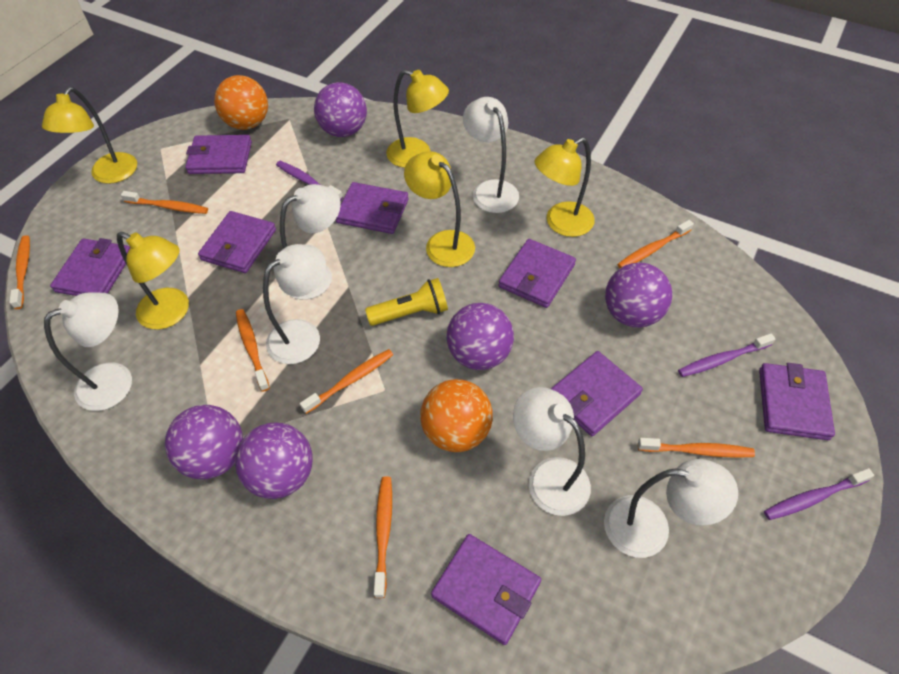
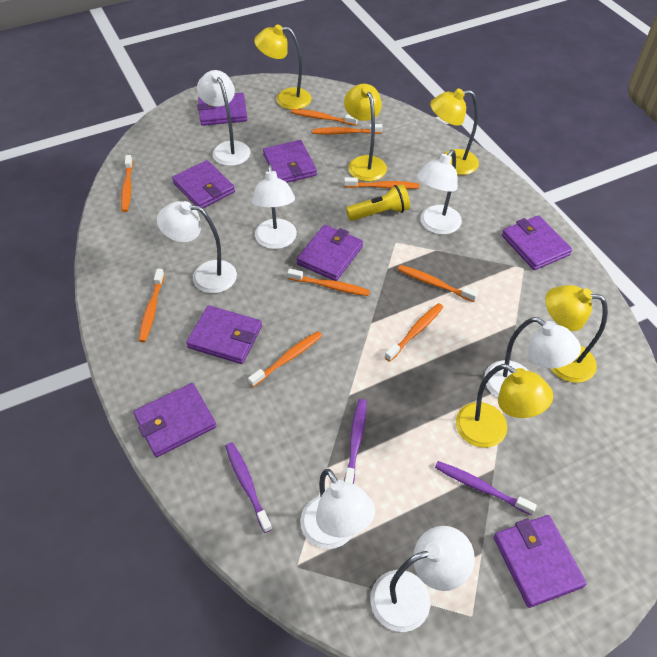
orange ball: 2 -> 0
orange toothbrush: 7 -> 9
purple ball: 5 -> 0
white lamp: 6 -> 7

